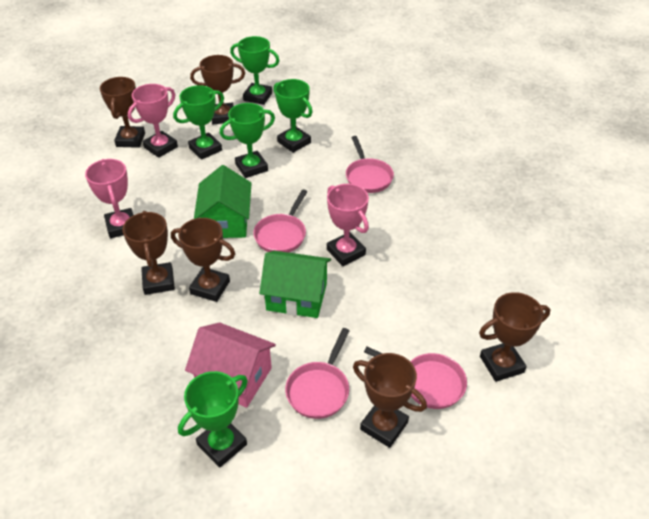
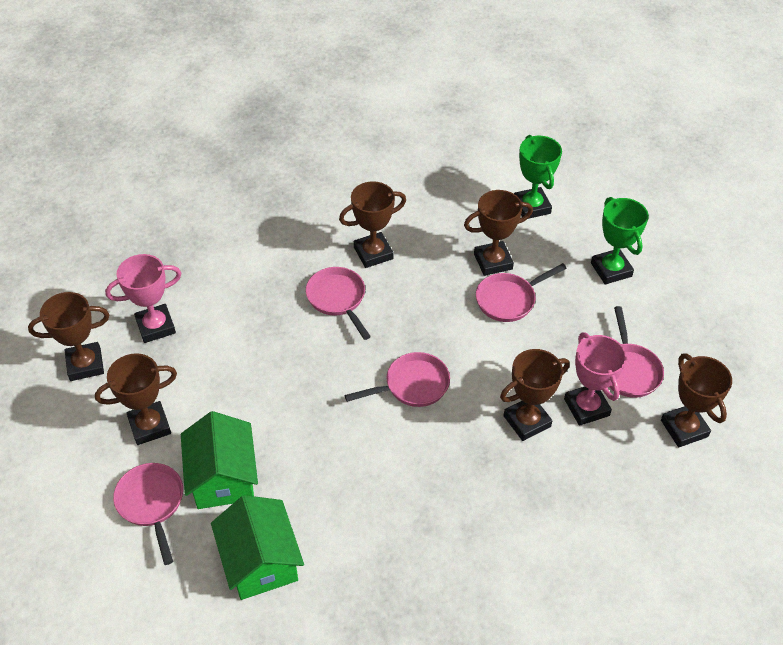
green trophy: 5 -> 2
pink house: 1 -> 0
pink pan: 4 -> 5
pink trophy: 3 -> 2

